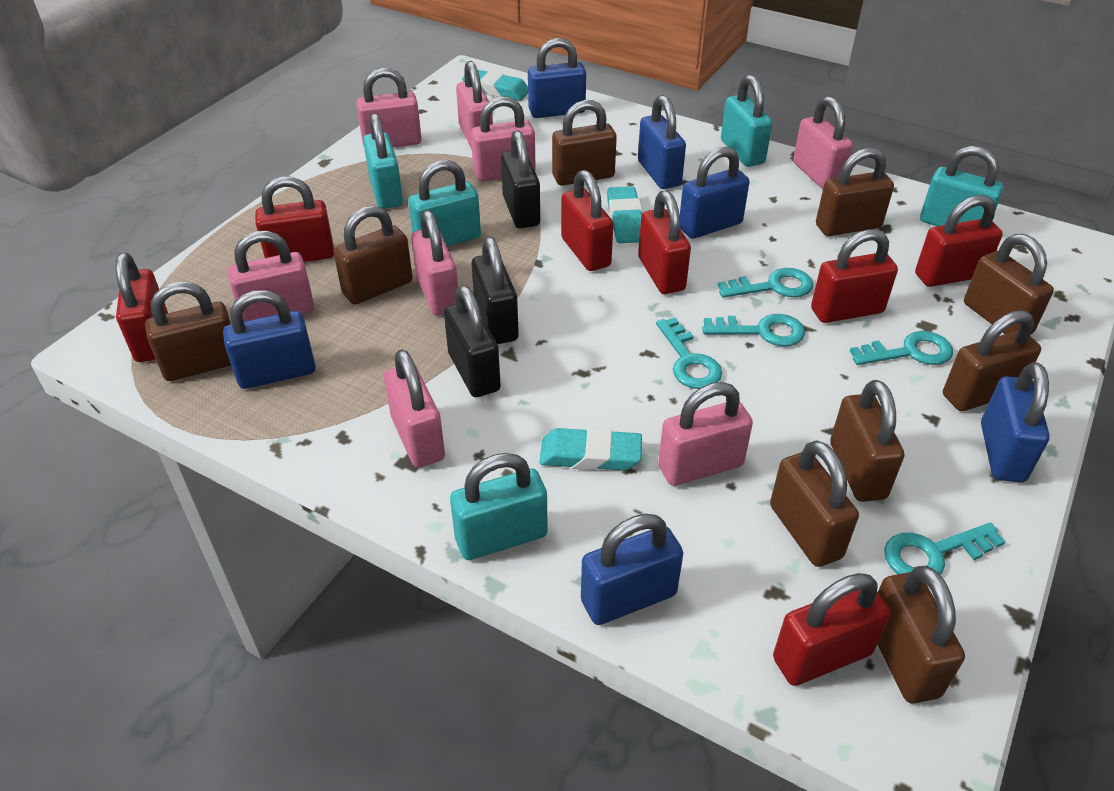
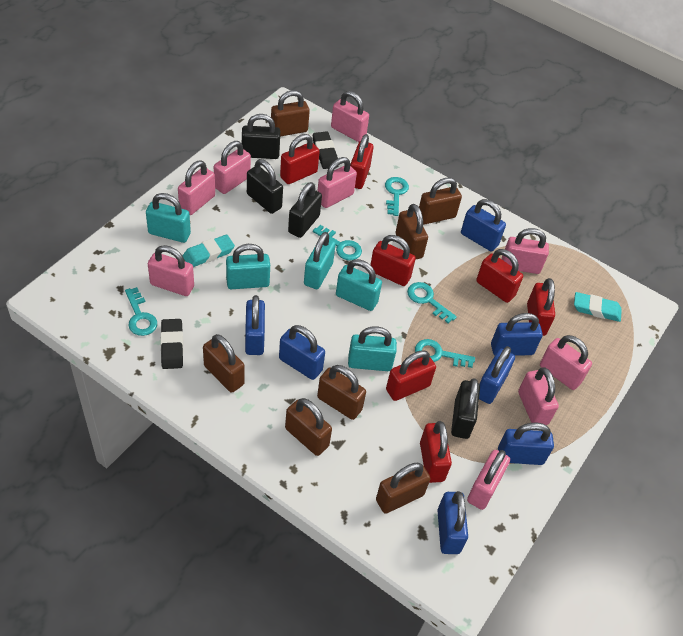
black eraser: 0 -> 2
black padlock: 3 -> 4
blue padlock: 6 -> 7
brown padlock: 9 -> 7
pink padlock: 8 -> 9
turquoise eraser: 3 -> 2

